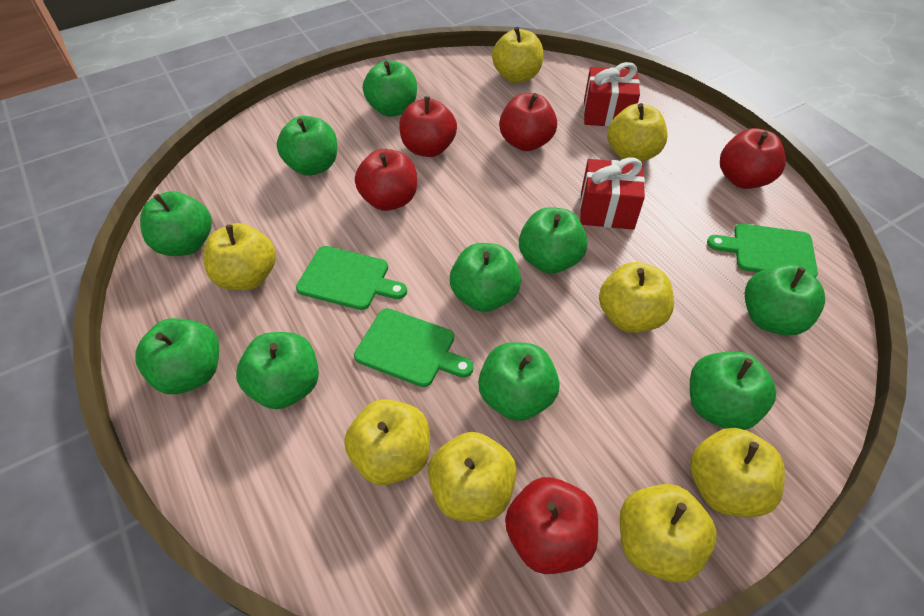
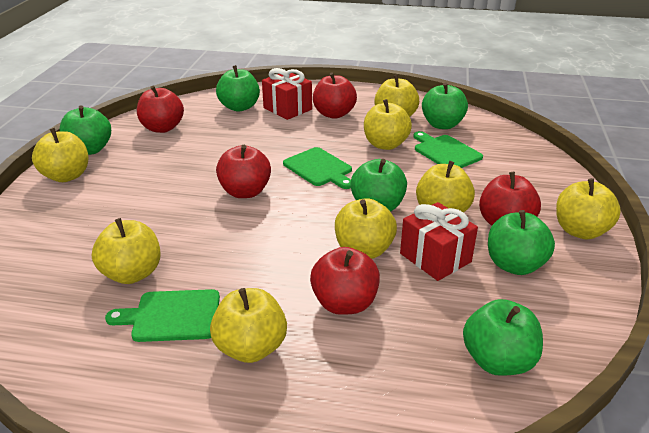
green apple: 10 -> 6

